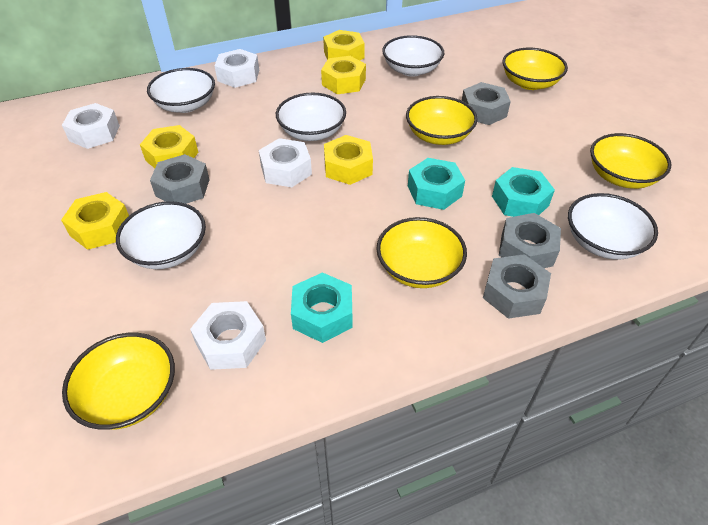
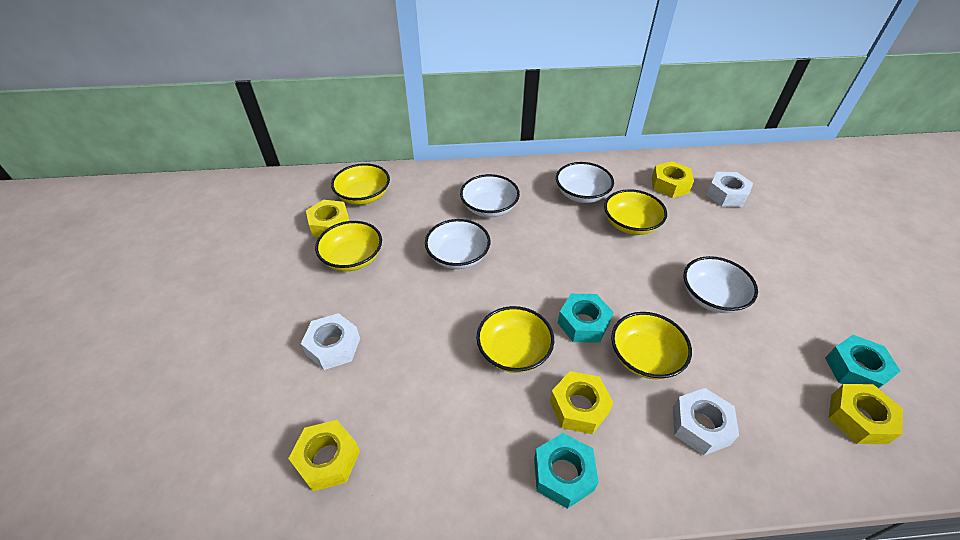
grey nut: 4 -> 0
white bowl: 5 -> 4
white nut: 4 -> 3

